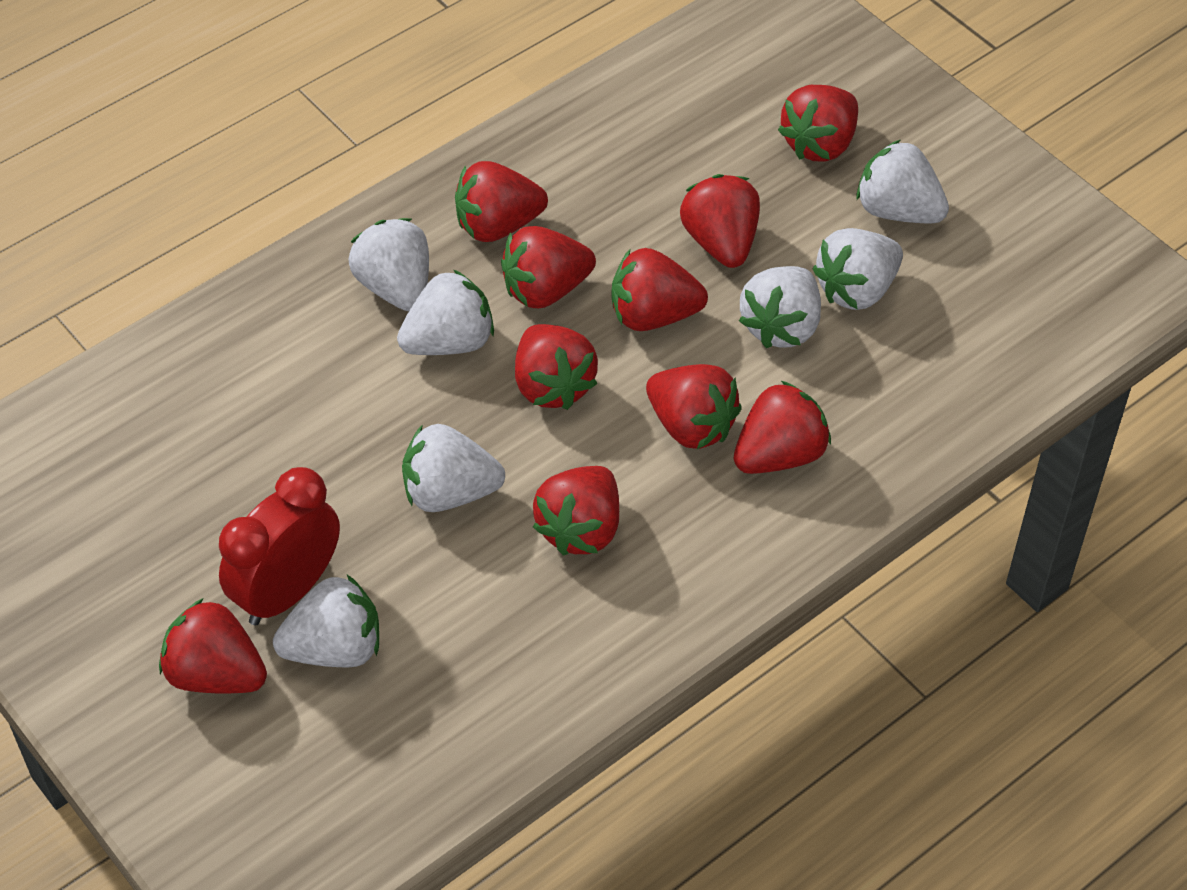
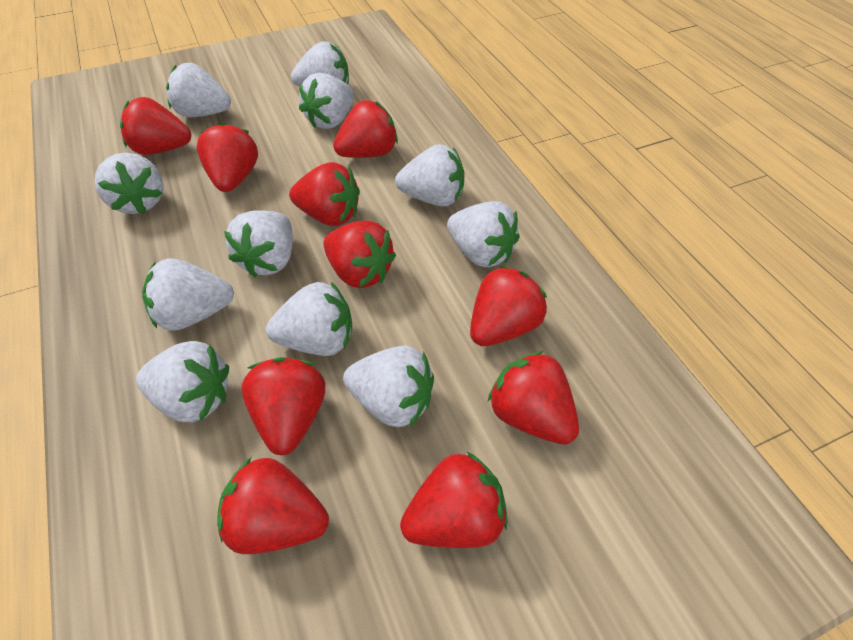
red clock: 1 -> 0
white strawberry: 7 -> 11

